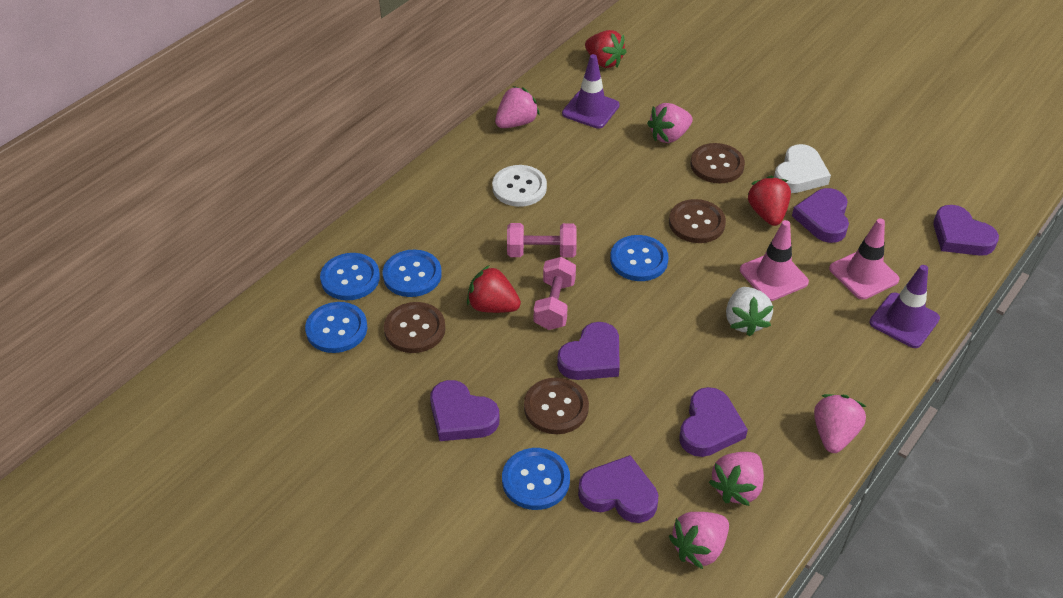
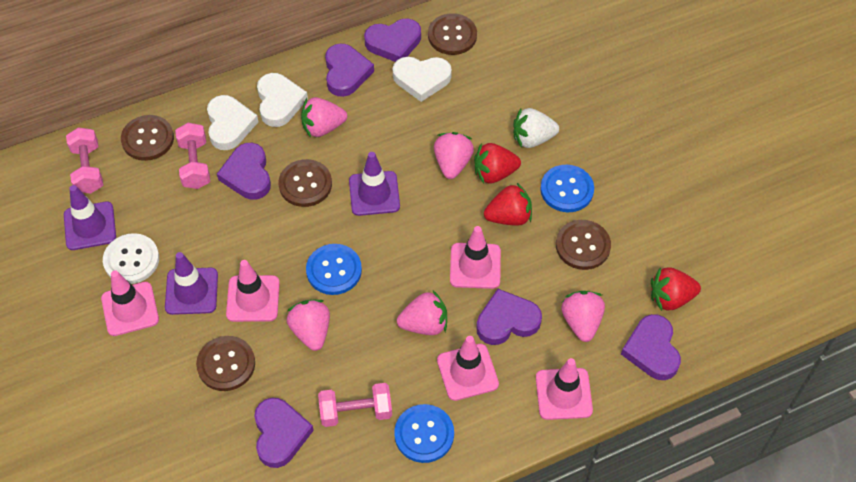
blue button: 5 -> 3
brown button: 4 -> 5
pink dumbbell: 2 -> 3
pink traffic cone: 2 -> 5
purple traffic cone: 2 -> 3
white heart: 1 -> 3

